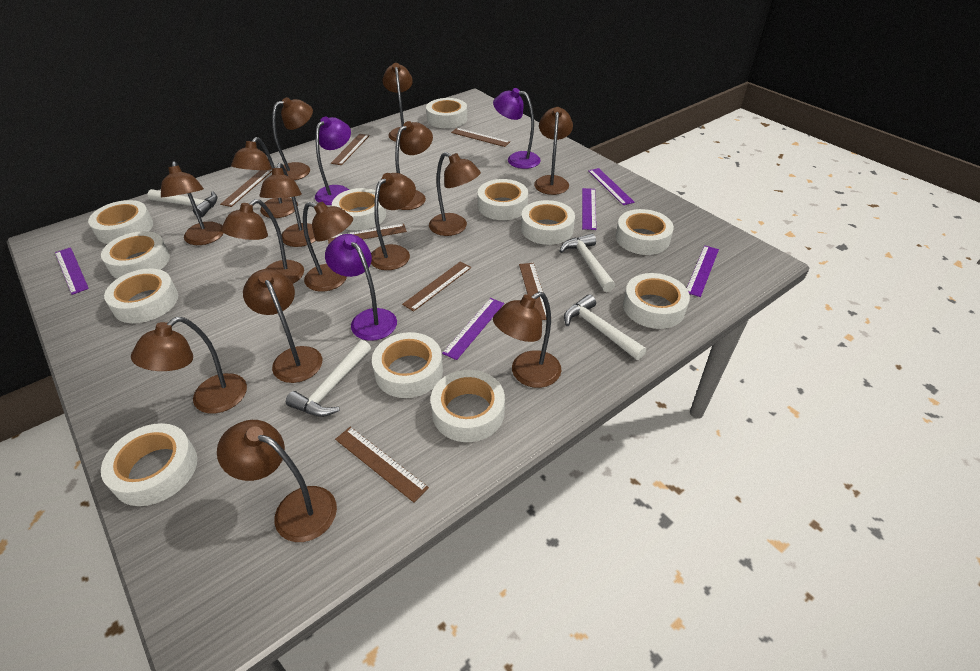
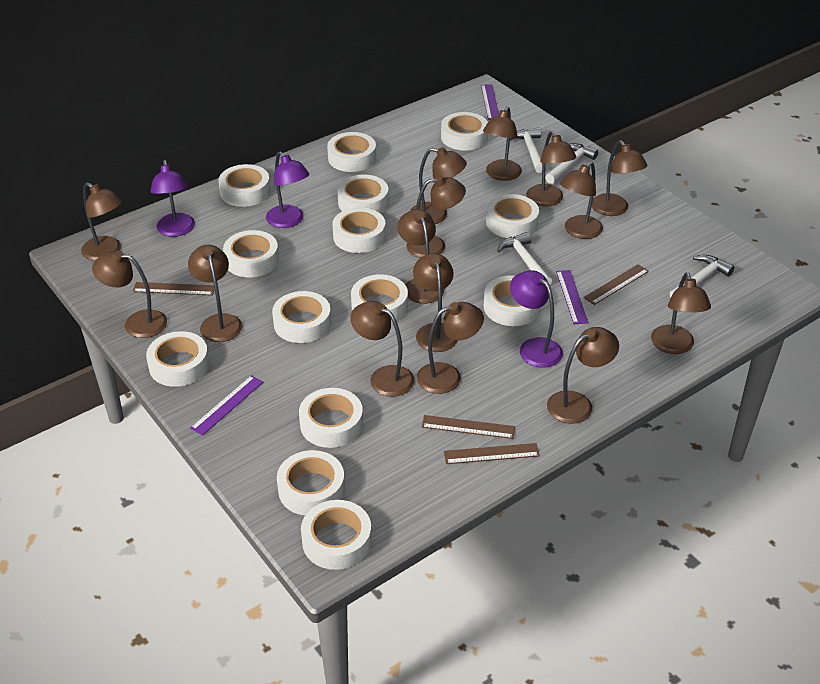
brown ruler: 7 -> 4
purple ruler: 5 -> 3
white tape: 12 -> 14

